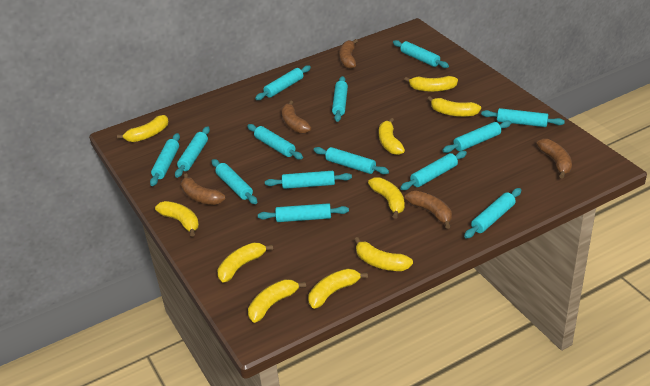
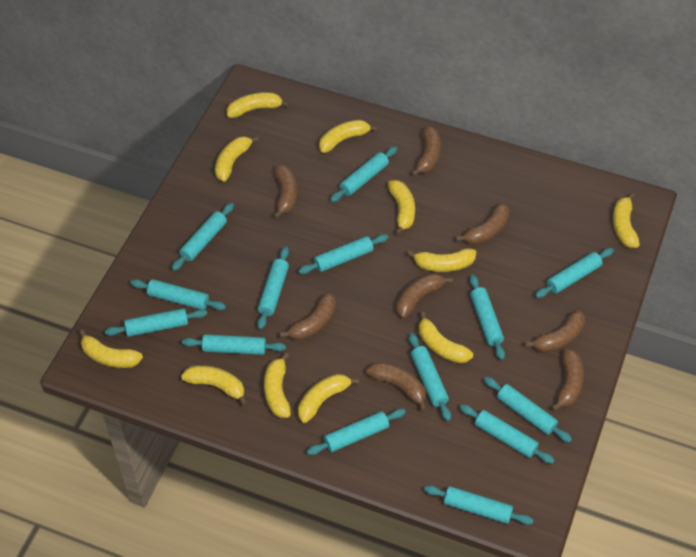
brown banana: 5 -> 8
yellow banana: 10 -> 11

